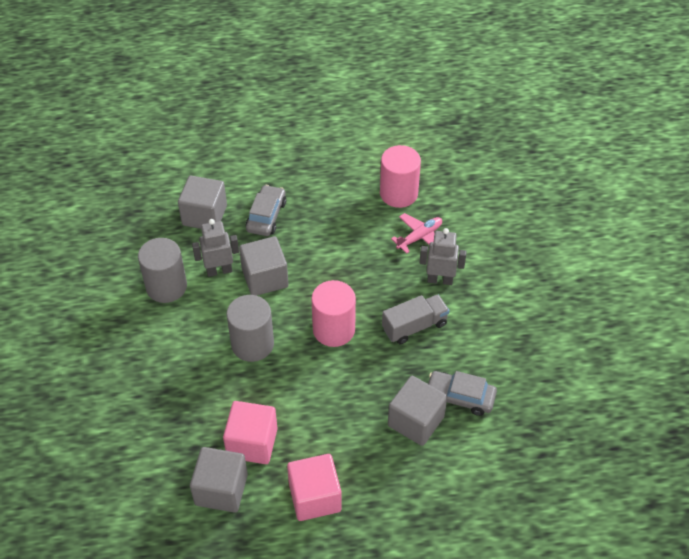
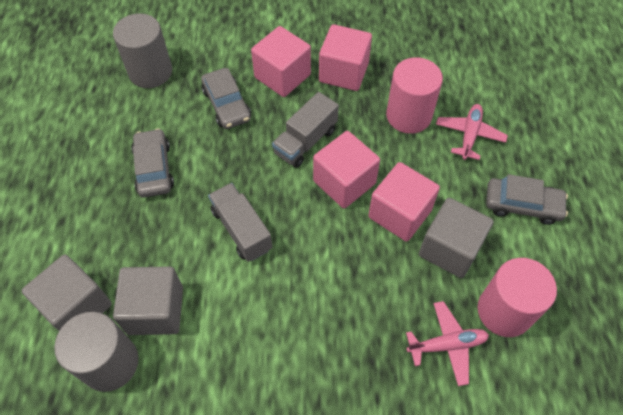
grey car: 2 -> 3
grey cube: 4 -> 3
grey robot: 2 -> 0
grey truck: 1 -> 2
pink cube: 2 -> 4
pink plane: 1 -> 2

